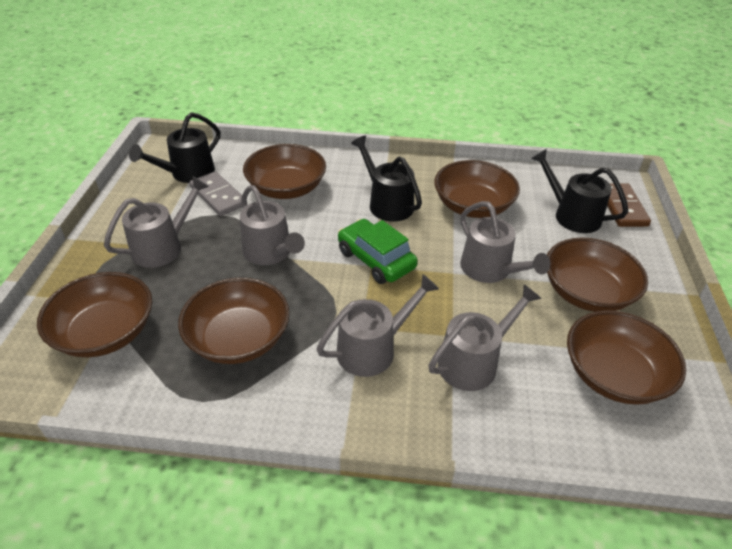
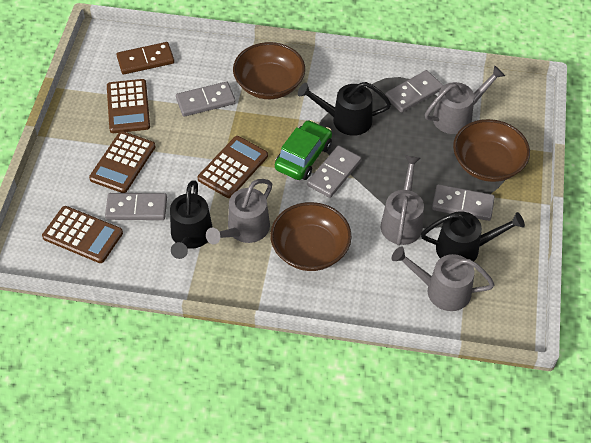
brown bowl: 6 -> 3
brown calculator: 0 -> 4
grey domino: 1 -> 5
grey watering can: 5 -> 4

